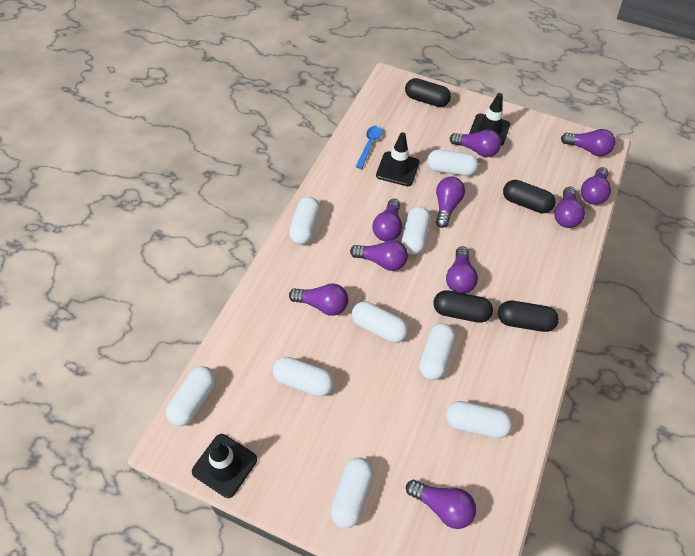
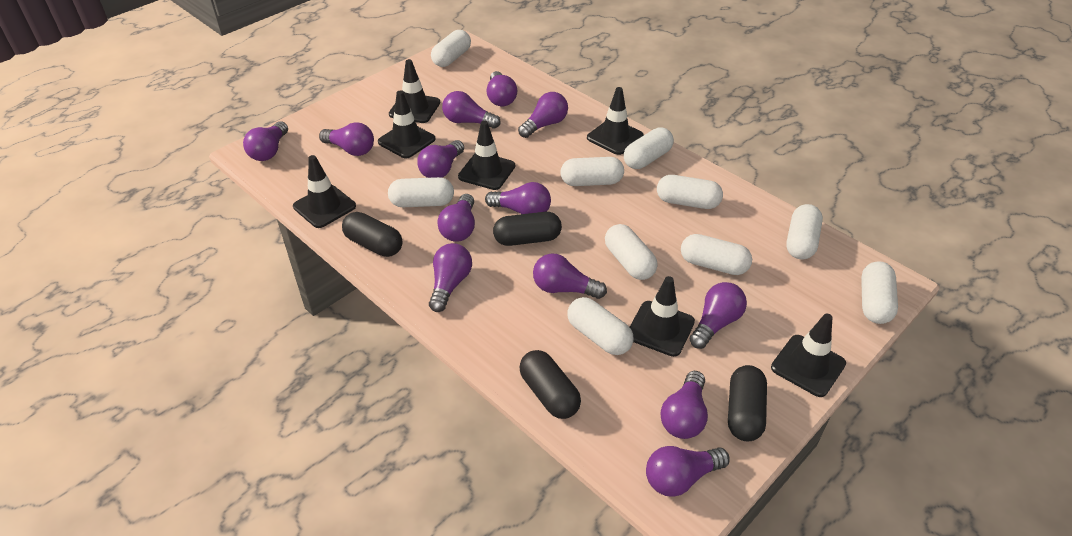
black traffic cone: 3 -> 7
blue spoon: 1 -> 0
purple light bulb: 10 -> 13
white capsule: 9 -> 10

